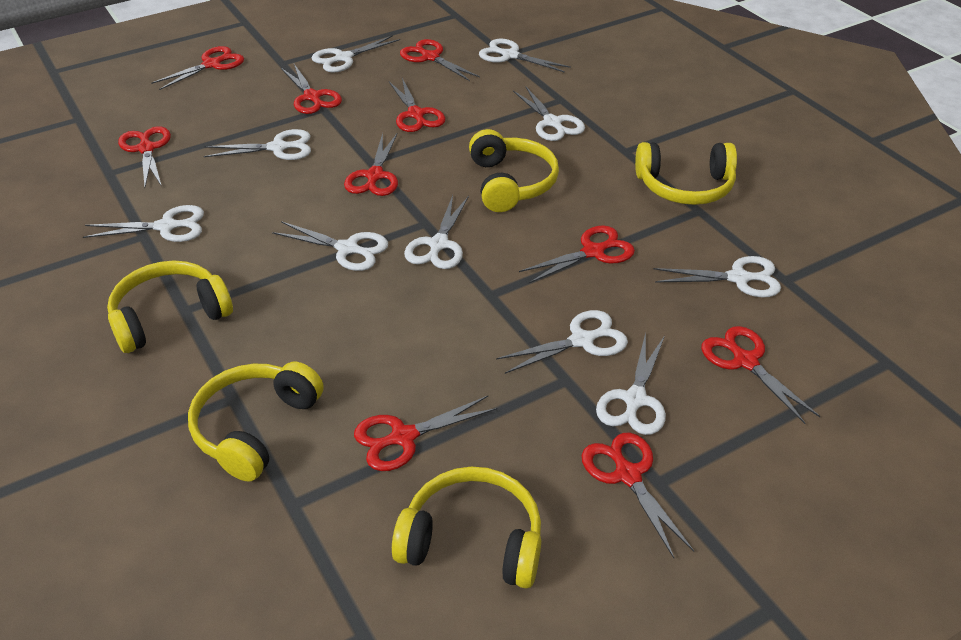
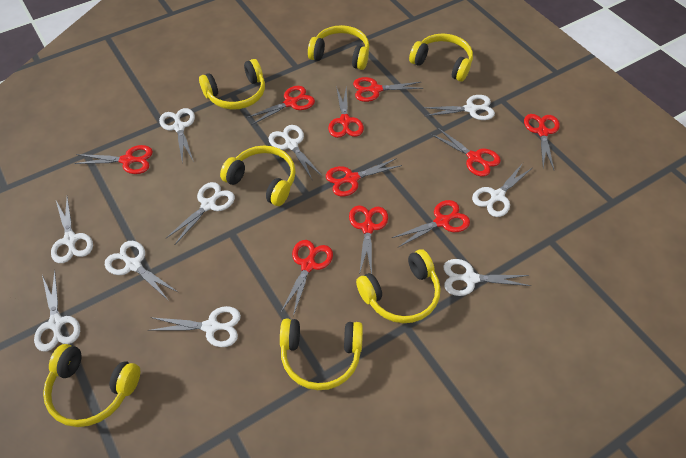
yellow headphones: 5 -> 7

